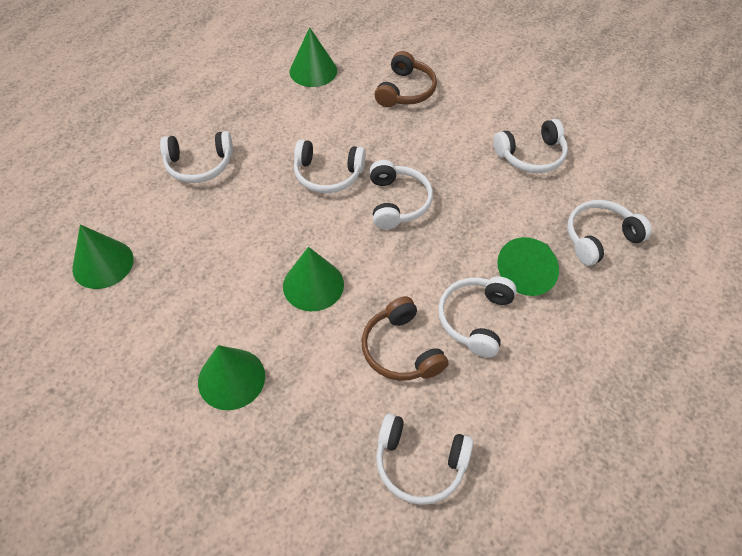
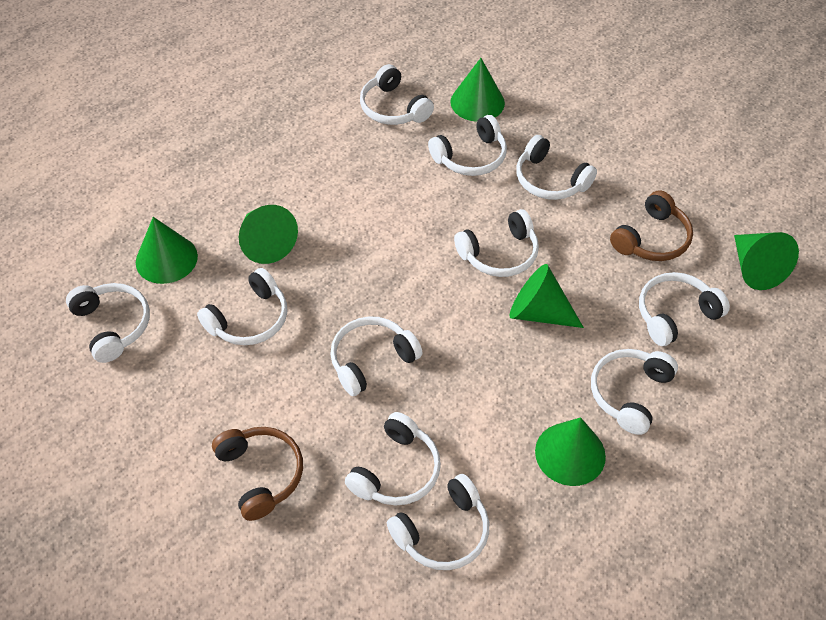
green cone: 5 -> 6
white headphones: 7 -> 11

